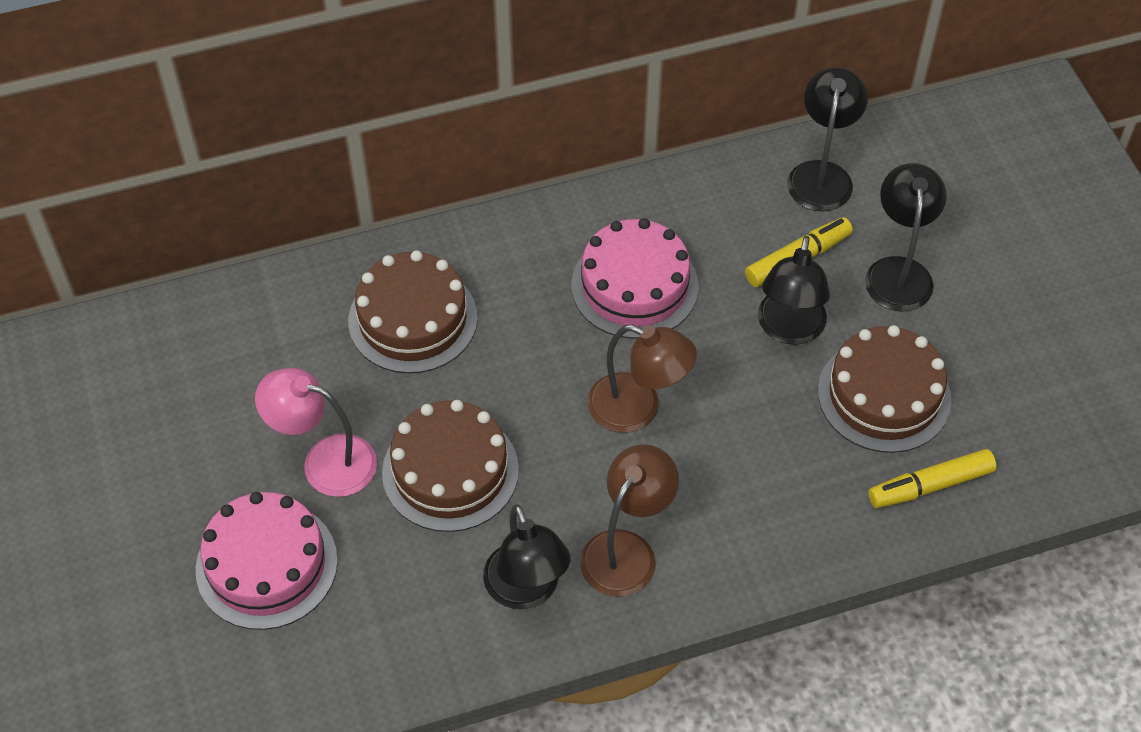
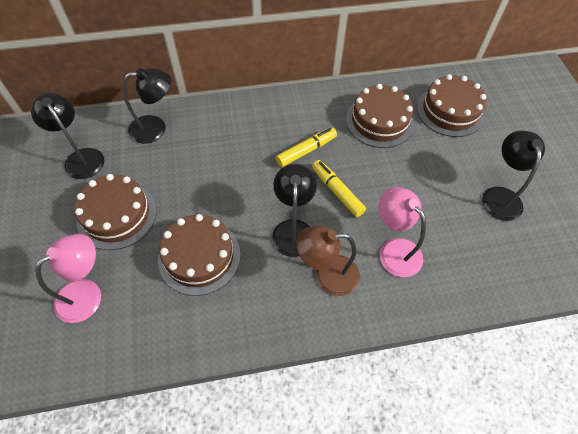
brown cake: 3 -> 4
brown lamp: 2 -> 1
pink cake: 2 -> 0
pink lamp: 1 -> 2

